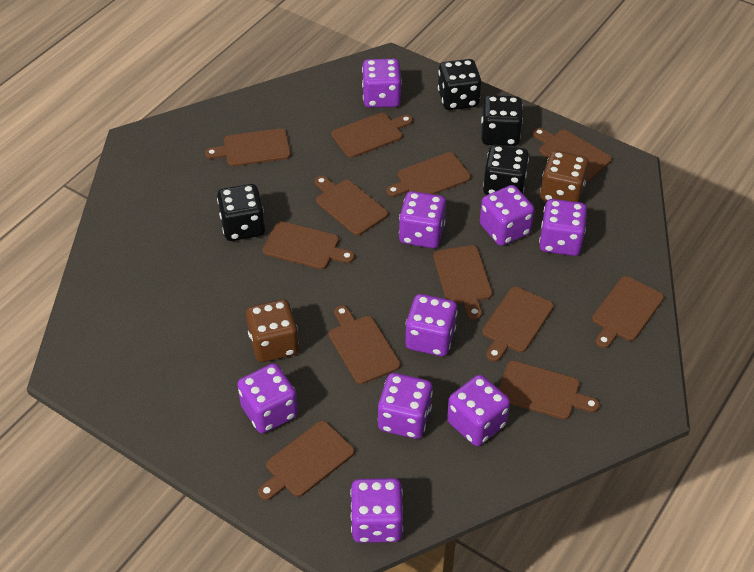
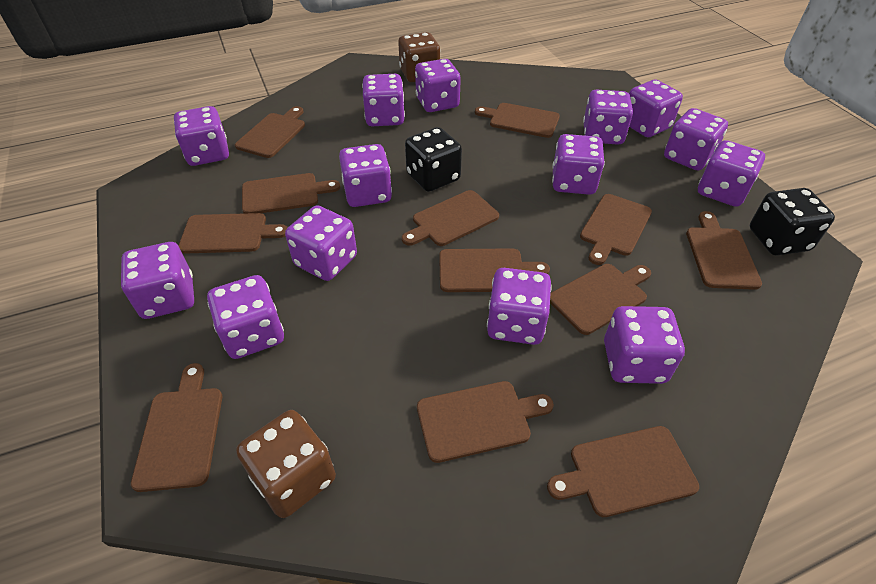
black dice: 4 -> 2
purple dice: 9 -> 14

